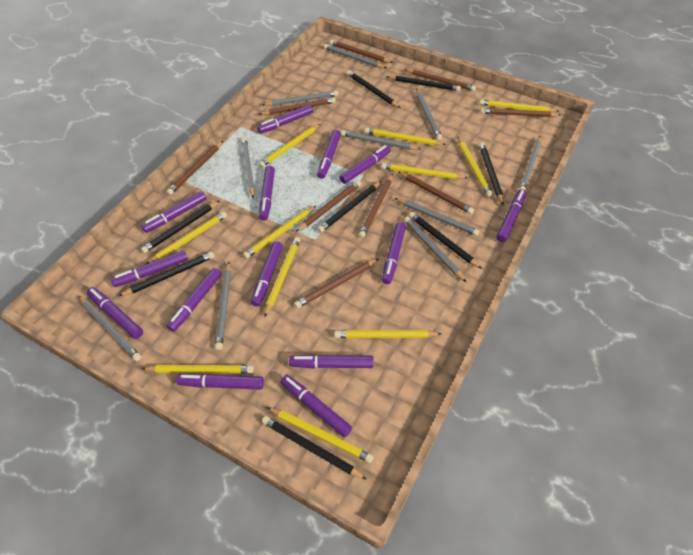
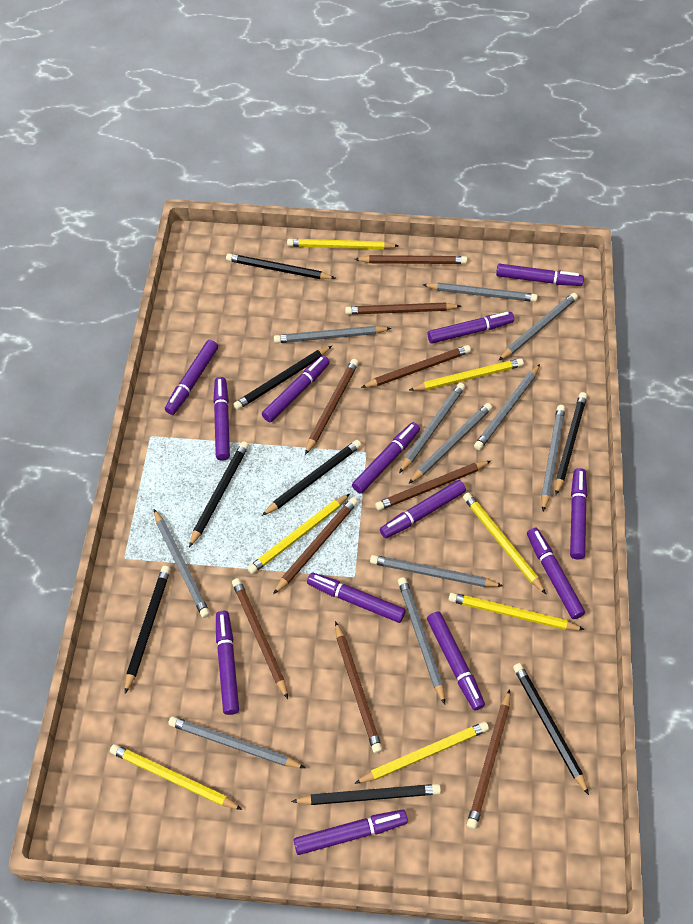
grey pencil: 10 -> 11
purple marker: 14 -> 13
yellow pencil: 11 -> 7

